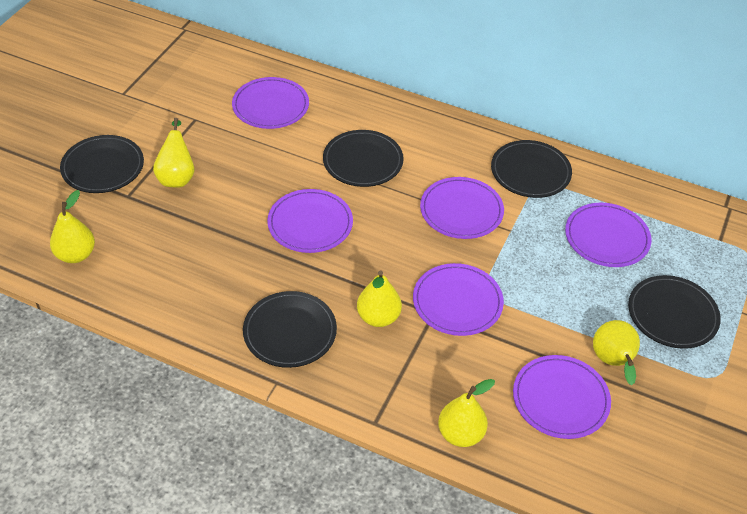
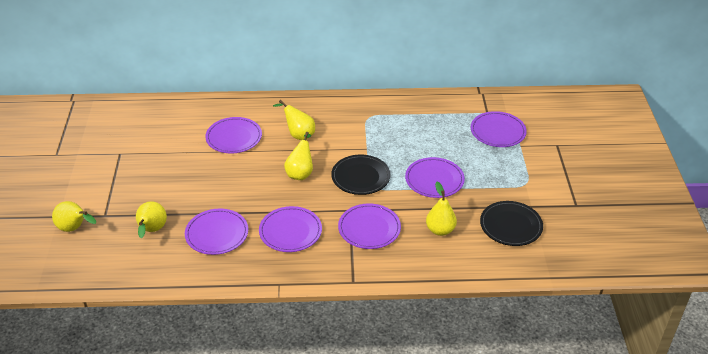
black plate: 5 -> 2

